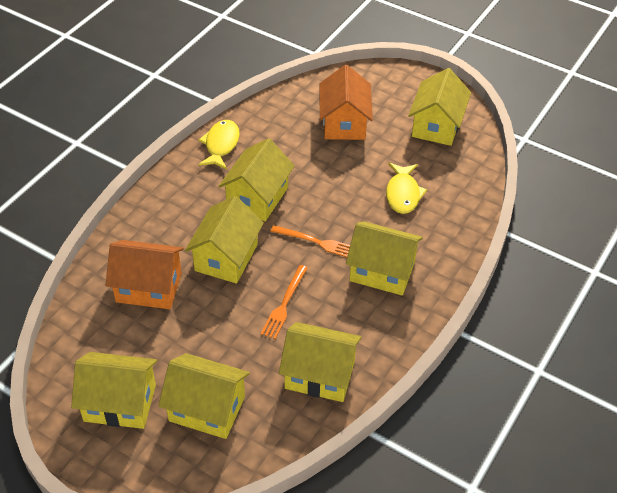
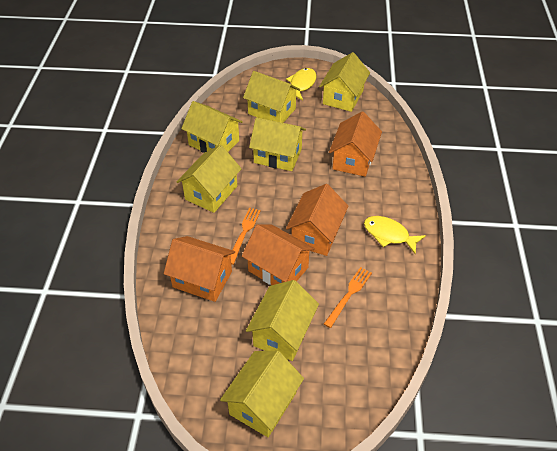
orange house: 2 -> 4

